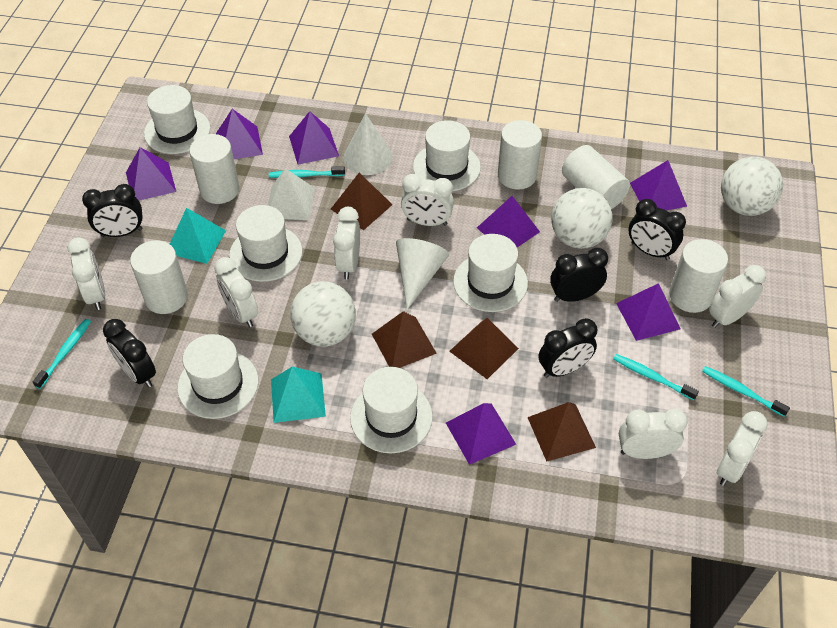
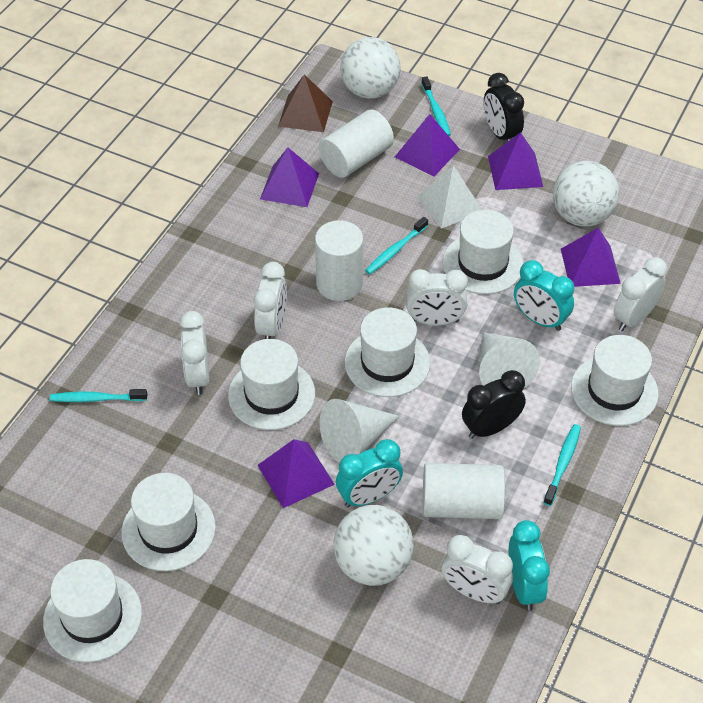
black clock: 5 -> 2
brown pyramid: 4 -> 1
purple pyramid: 7 -> 5
turquoise clock: 0 -> 3
turquoise pyramid: 2 -> 0
white clock: 7 -> 5
white cylinder: 5 -> 3

